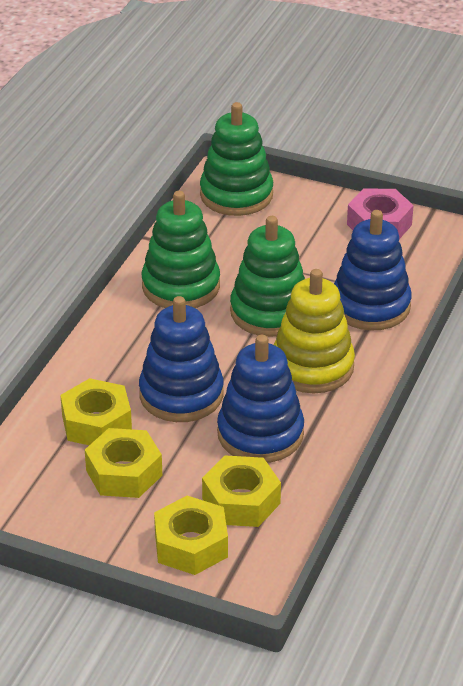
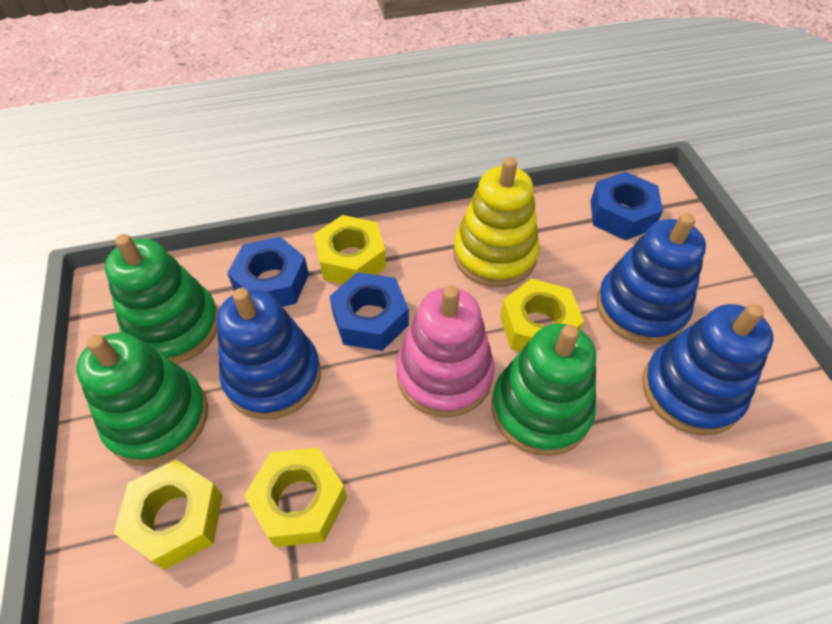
blue nut: 0 -> 3
pink nut: 1 -> 0
pink stacking toy: 0 -> 1

